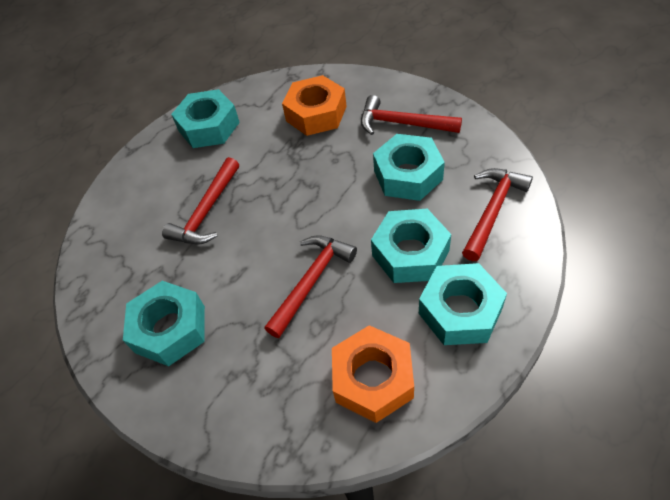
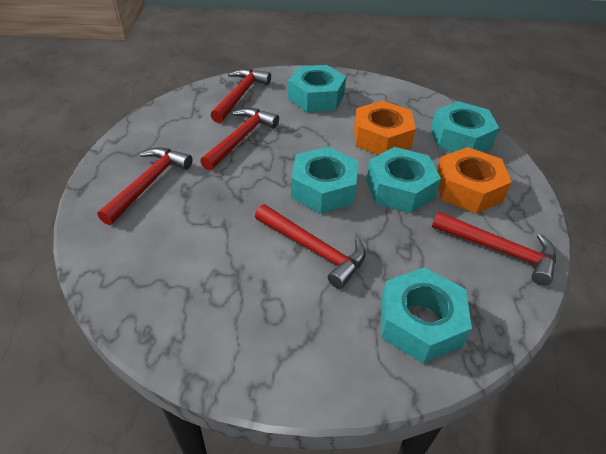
red hammer: 4 -> 5

